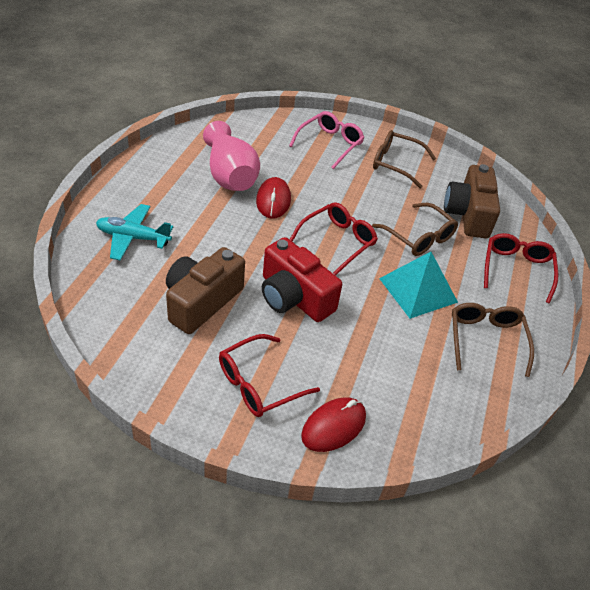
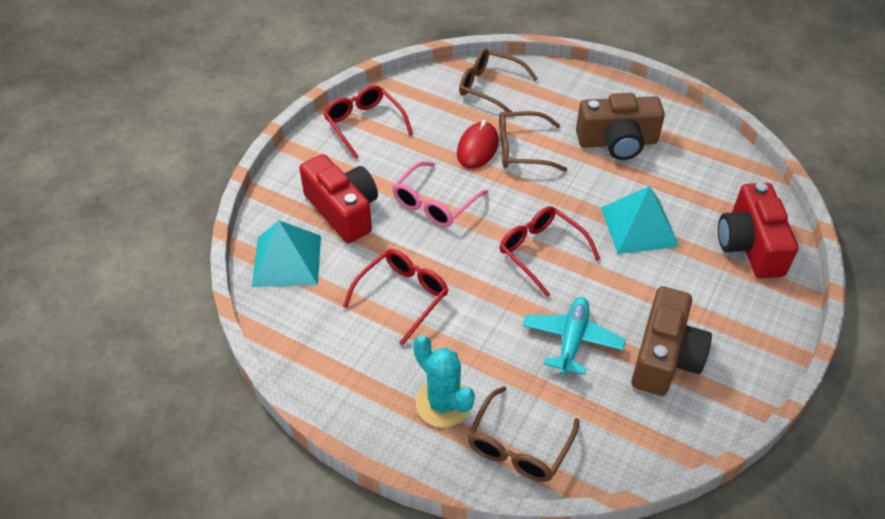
pink vase: 1 -> 0
red camera: 1 -> 2
red mouse: 2 -> 1
turquoise cactus: 0 -> 1
turquoise pyramid: 1 -> 2

